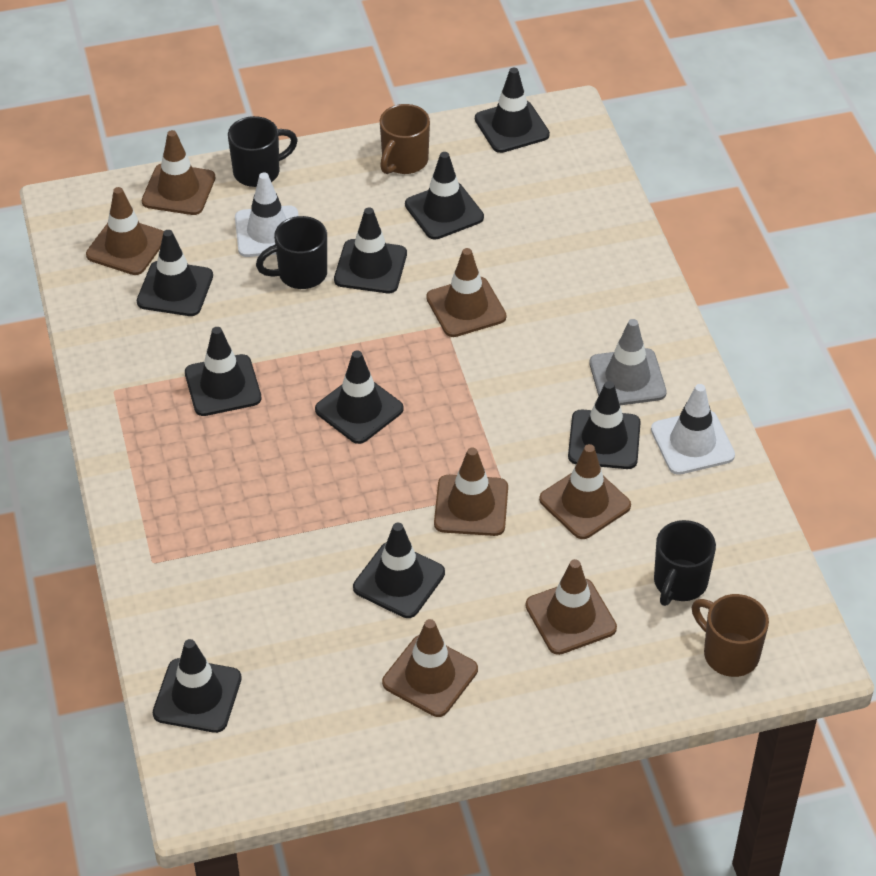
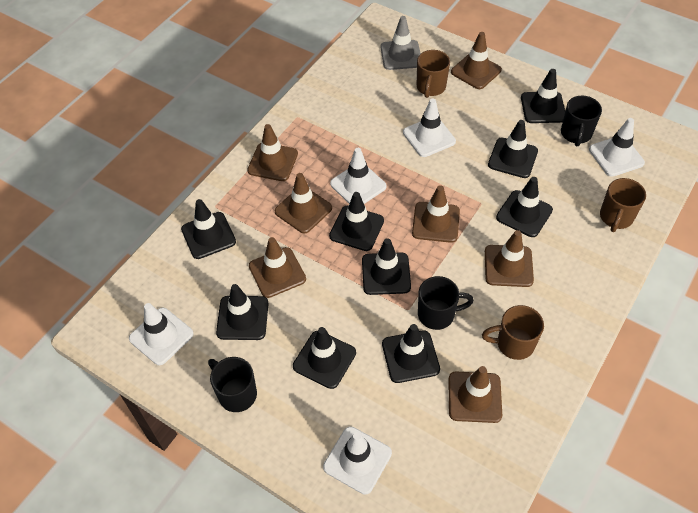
brown mug: 2 -> 3
white traffic cone: 2 -> 5

